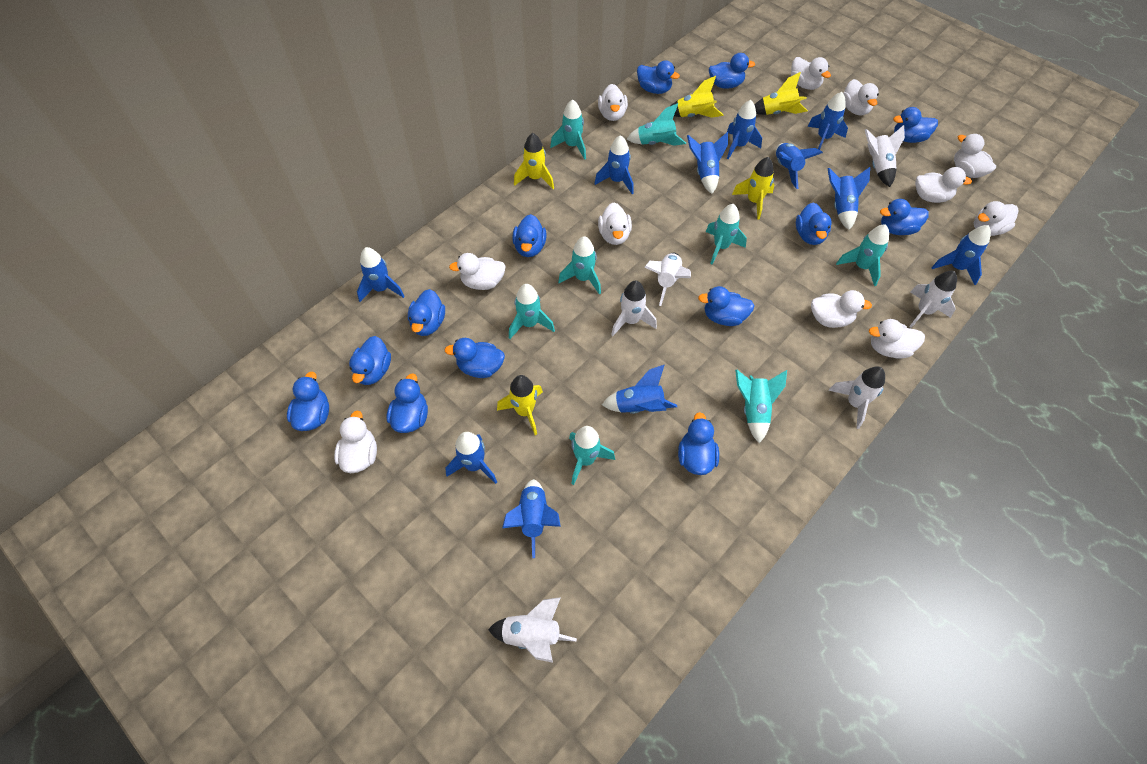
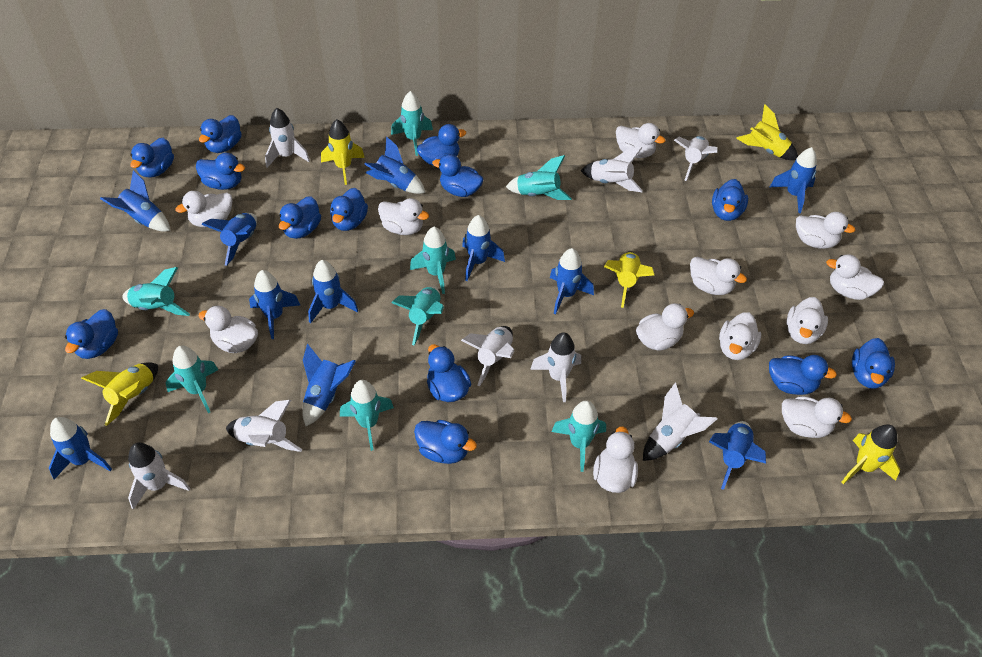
white duck: 11 -> 12
white rocket: 6 -> 8

